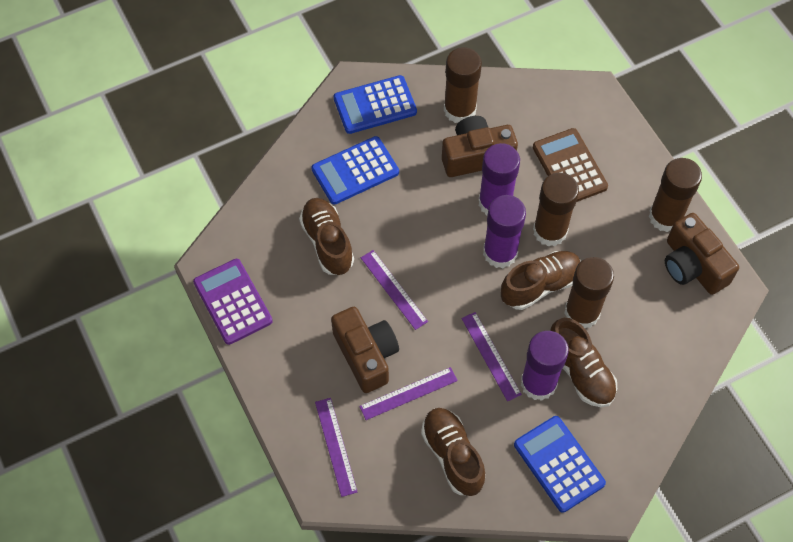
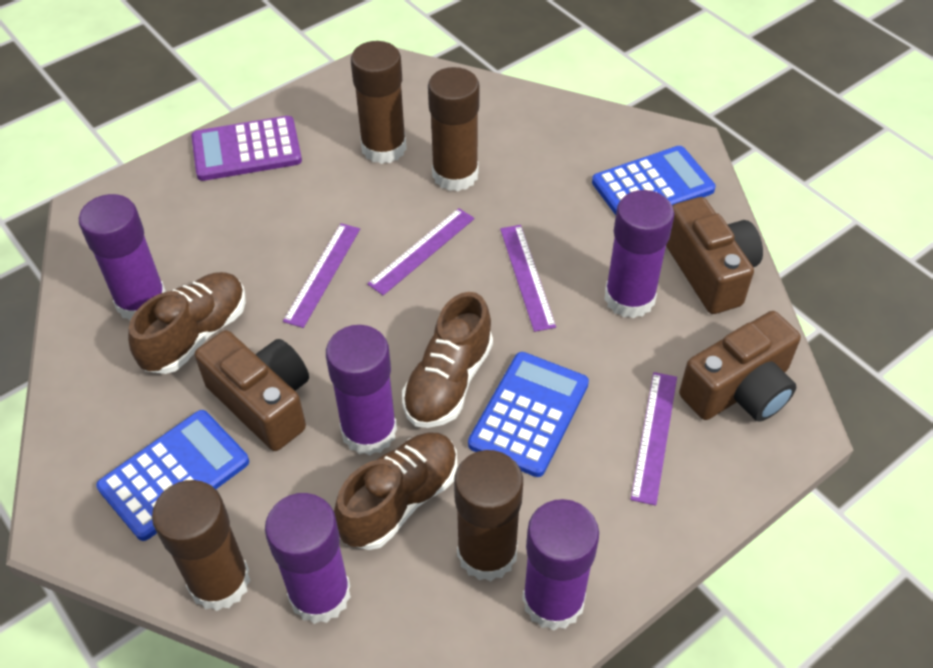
brown calculator: 1 -> 0
brown shoe: 4 -> 3
purple glue stick: 3 -> 5

